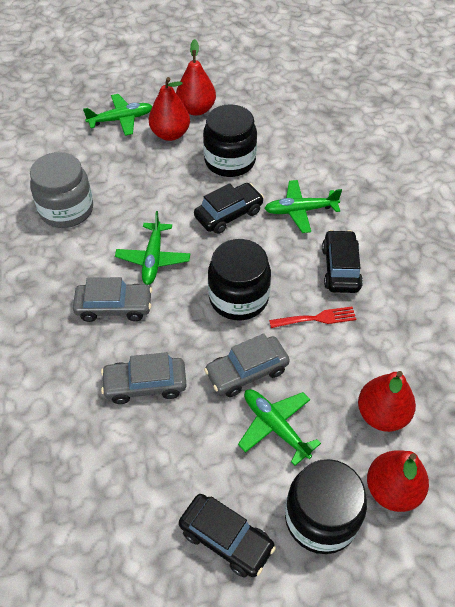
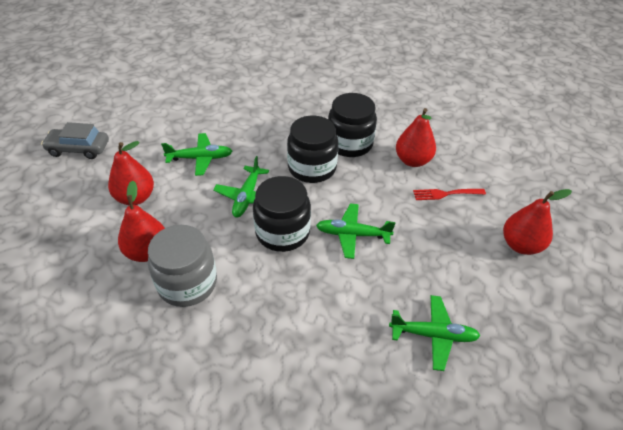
black car: 3 -> 0
grey car: 3 -> 1

